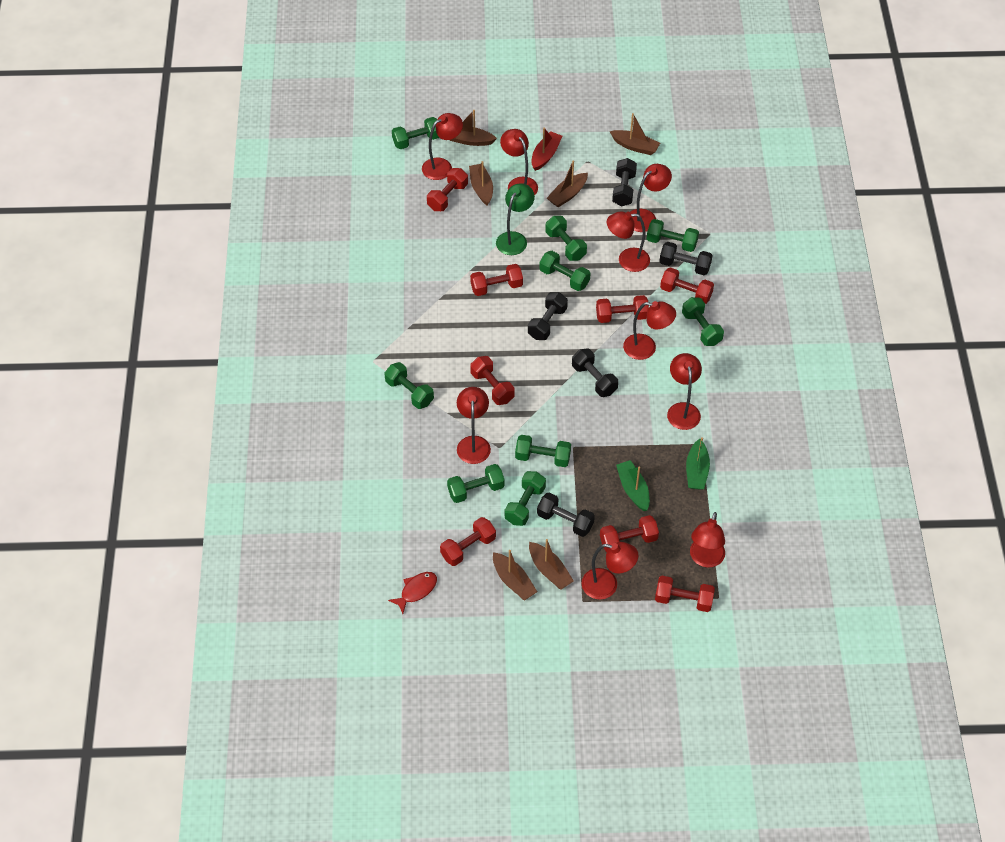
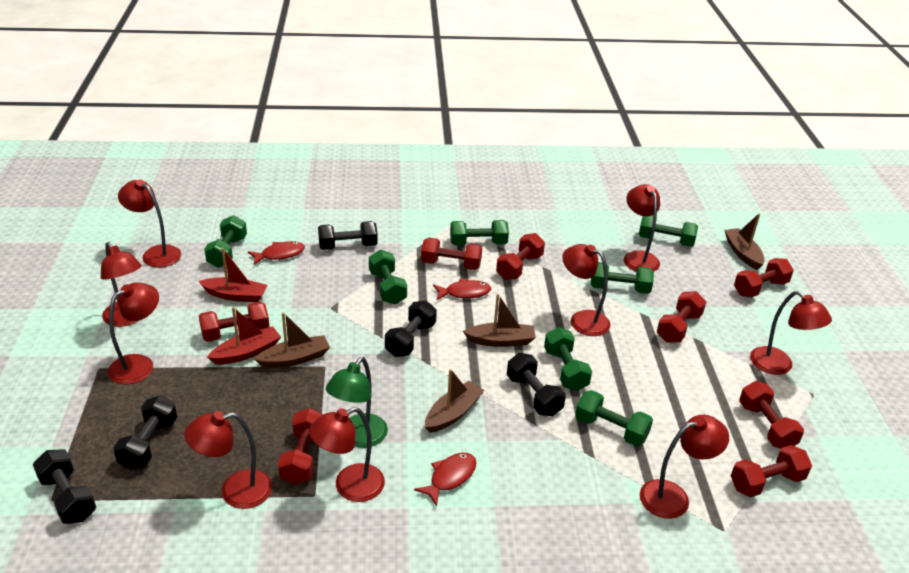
brown boat: 6 -> 4
green boat: 2 -> 0
green dumbbell: 9 -> 7
red boat: 1 -> 2
red fish: 1 -> 3

